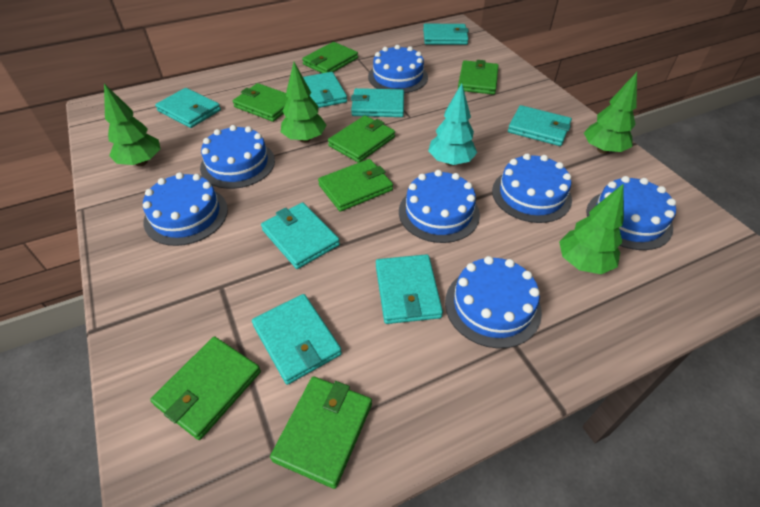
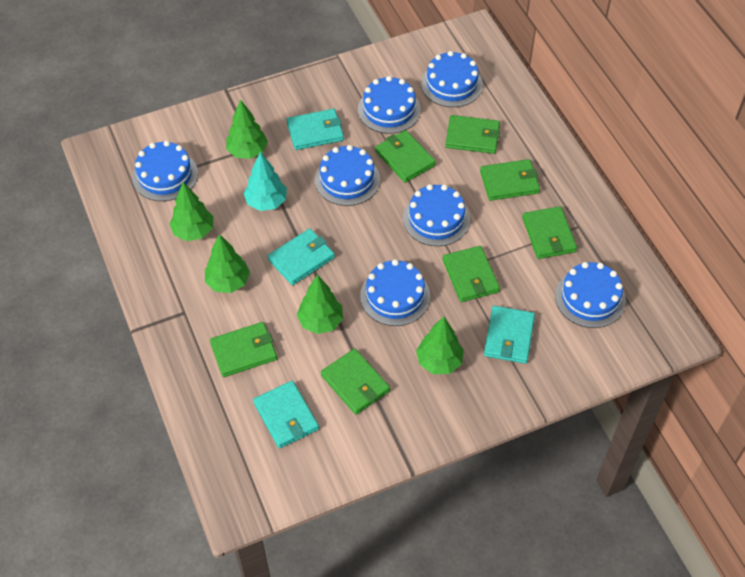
green tree: 4 -> 5
turquoise wallet: 8 -> 4

